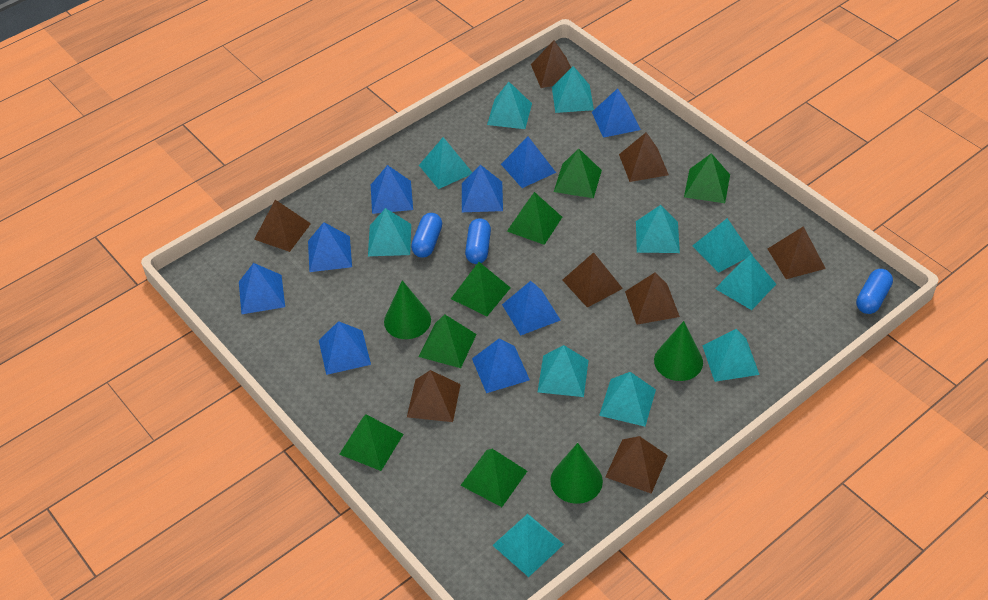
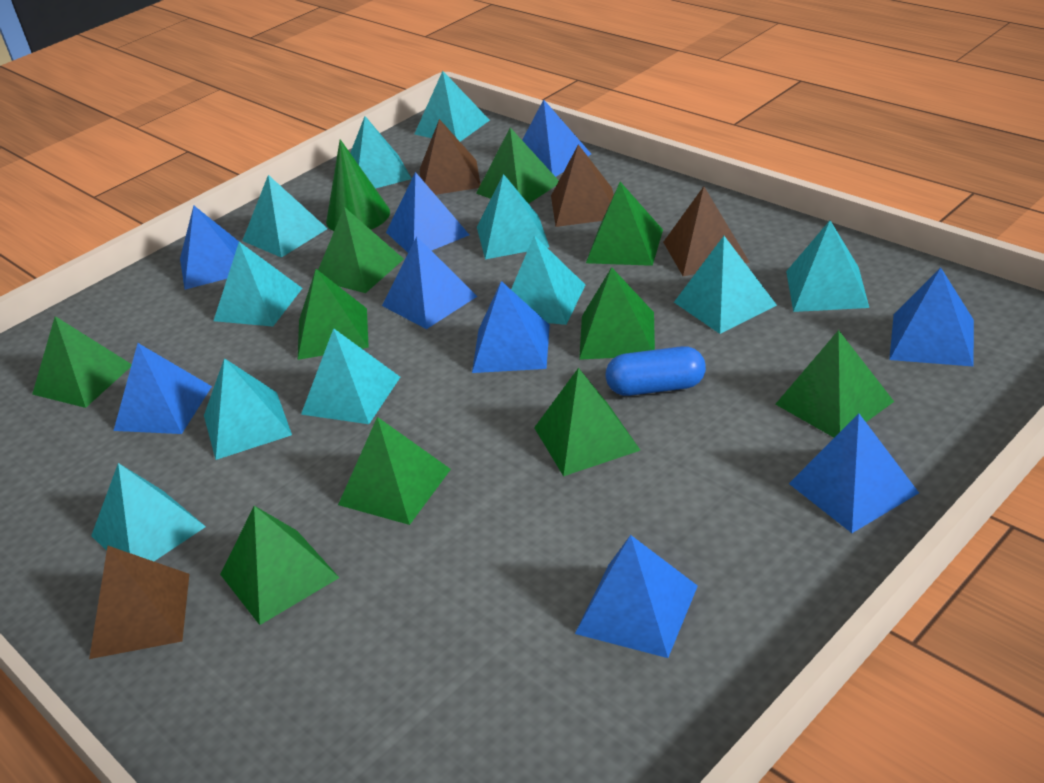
blue capsule: 3 -> 1
brown pyramid: 8 -> 4
green cone: 3 -> 1
green pyramid: 7 -> 10

